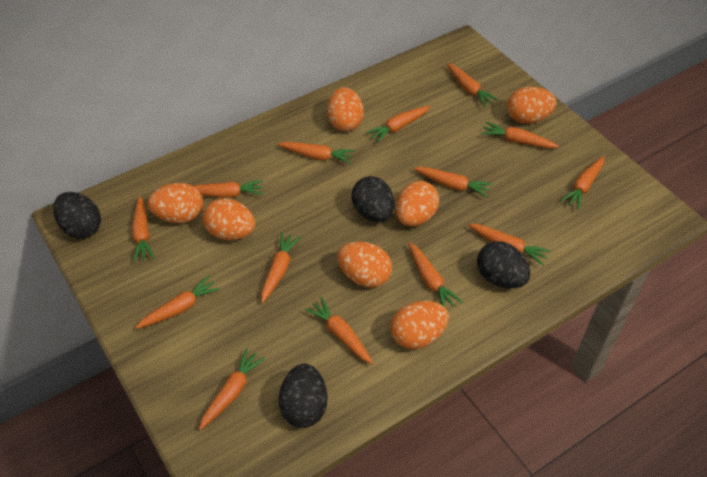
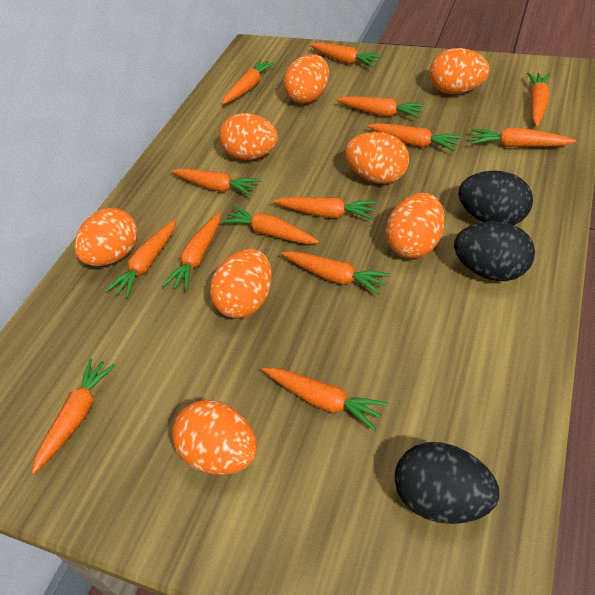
black egg: 4 -> 3
orange egg: 7 -> 8

